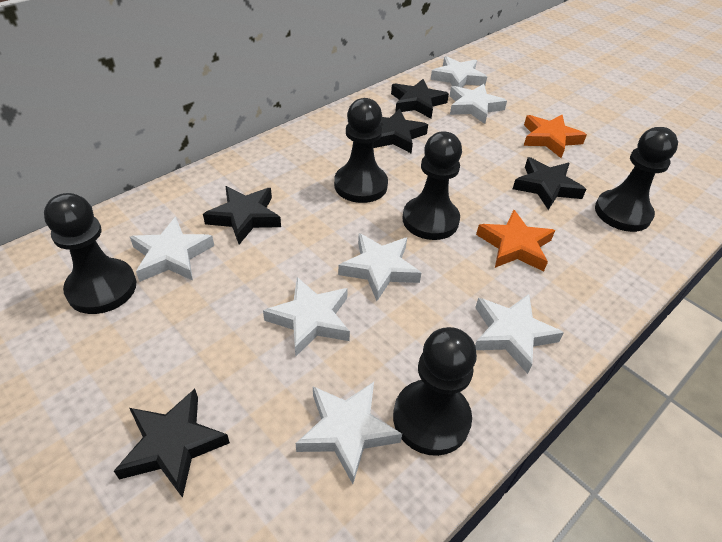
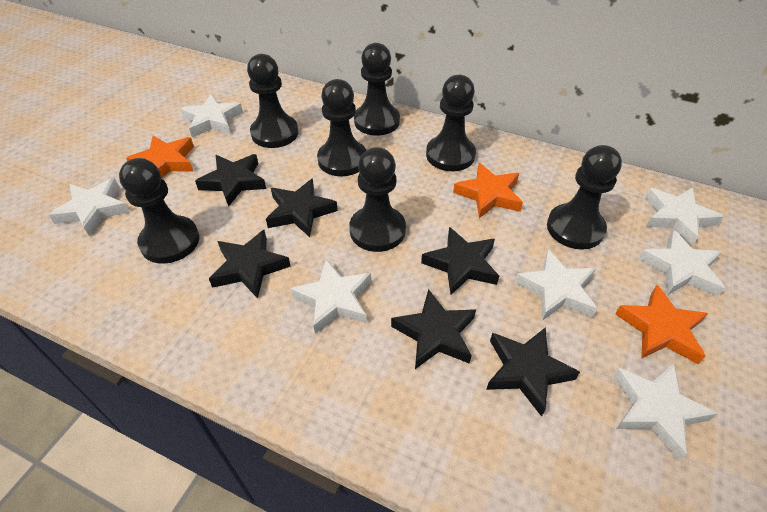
black pawn: 5 -> 7
black star: 5 -> 6
orange star: 2 -> 3

